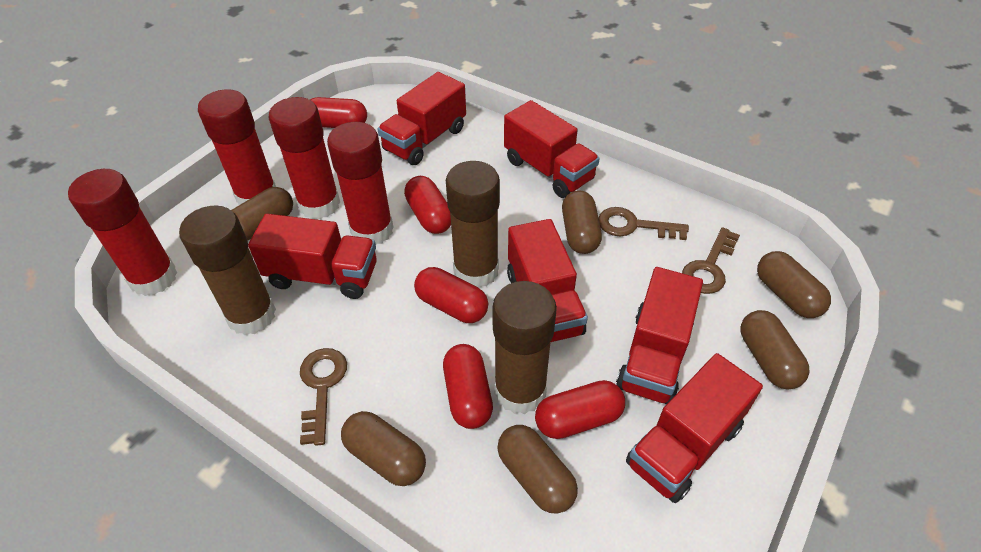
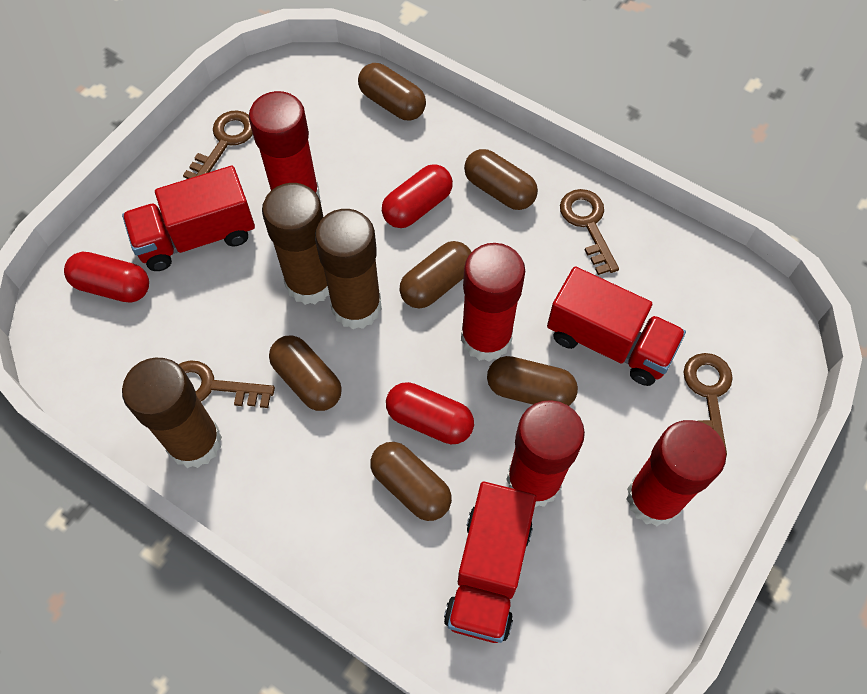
brown key: 3 -> 4
red capsule: 5 -> 3
red truck: 6 -> 3

